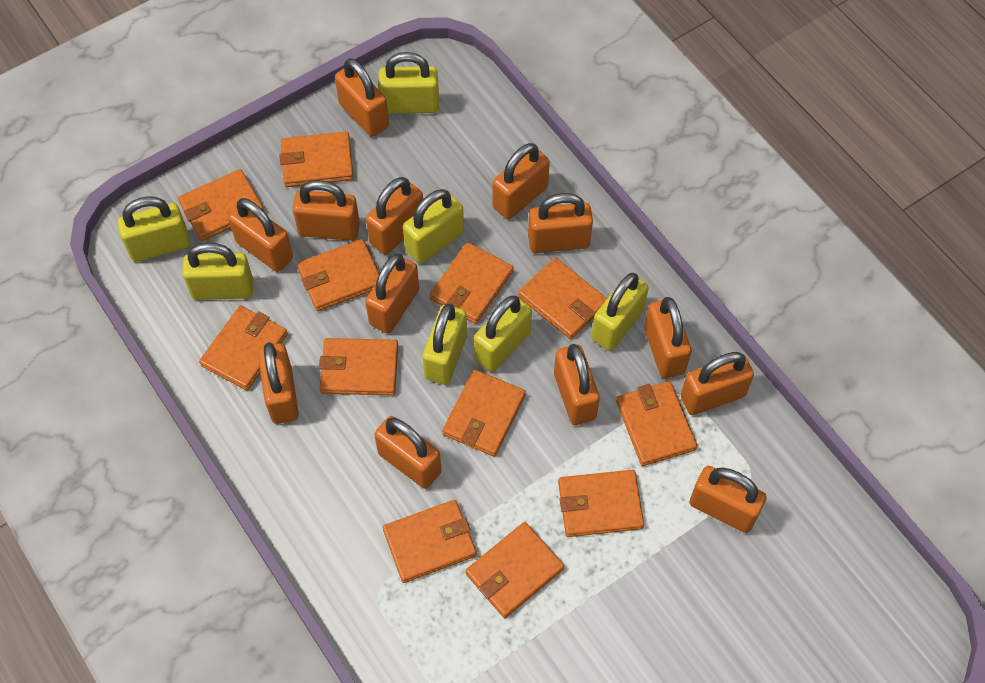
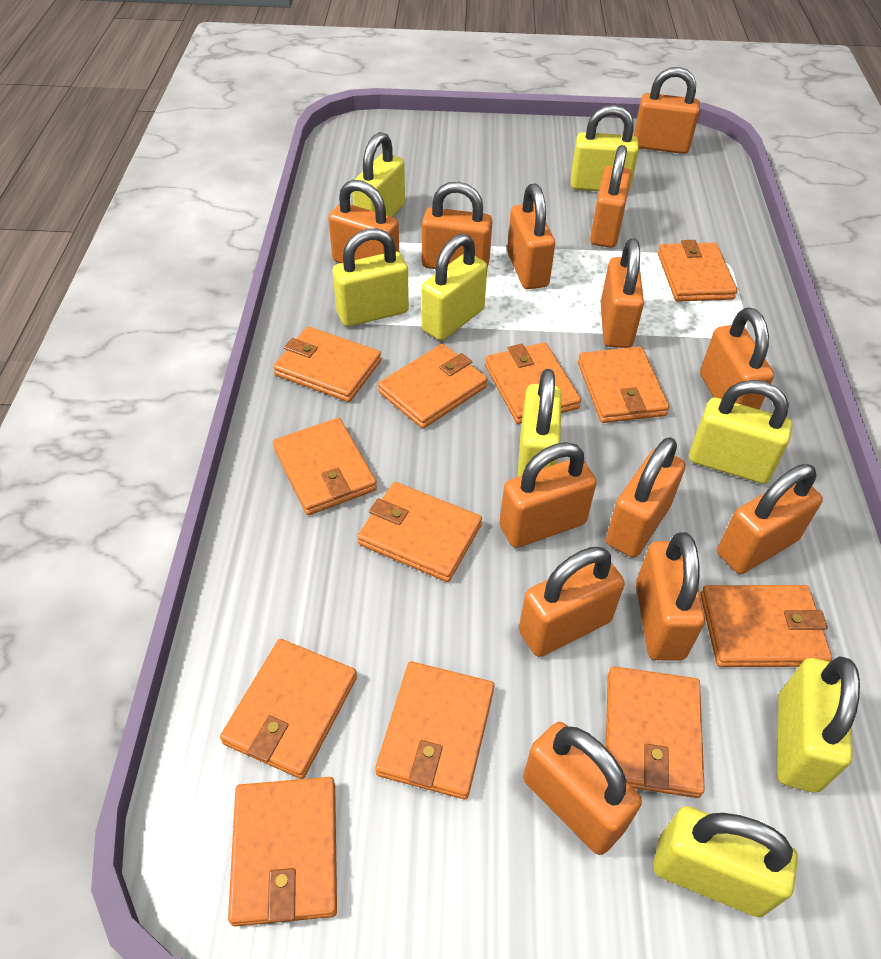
yellow padlock: 7 -> 8

